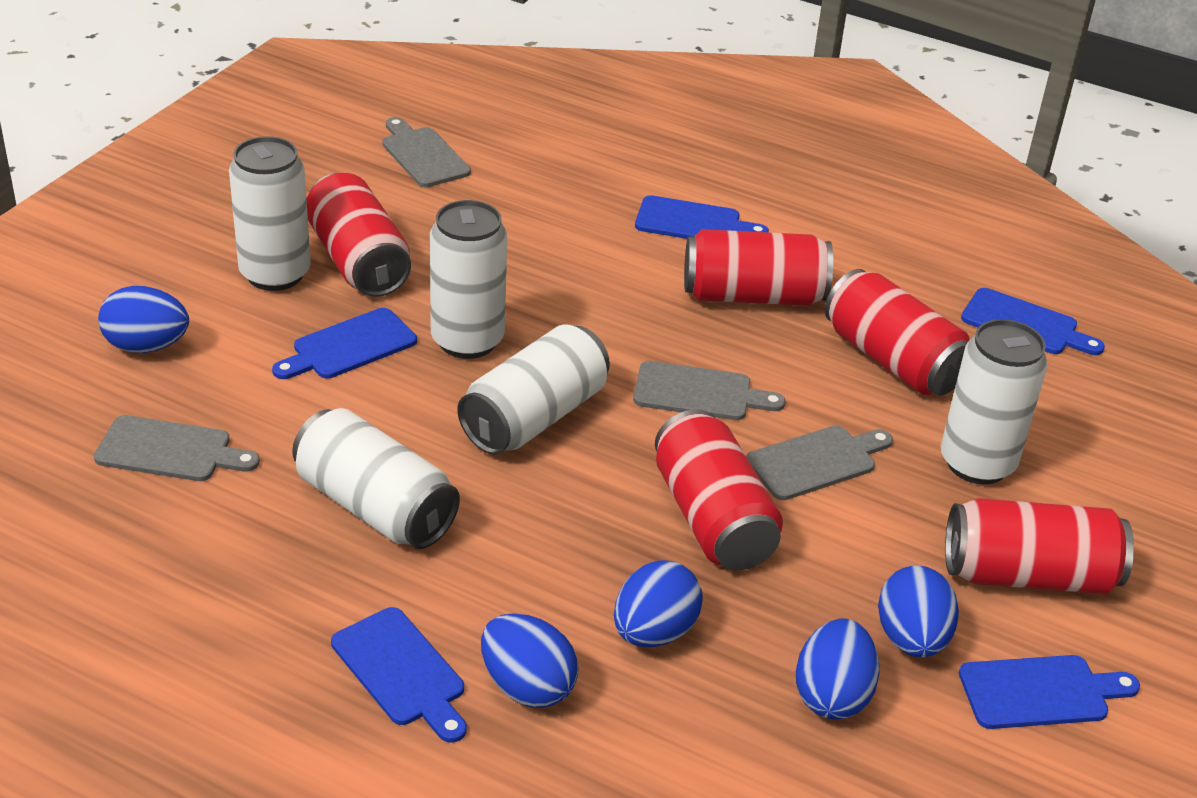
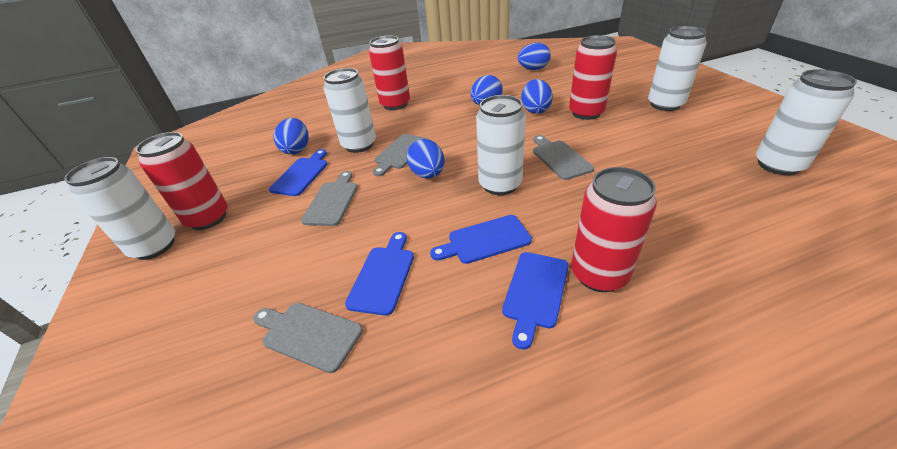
blue cutting board: 5 -> 4
red can: 5 -> 4

